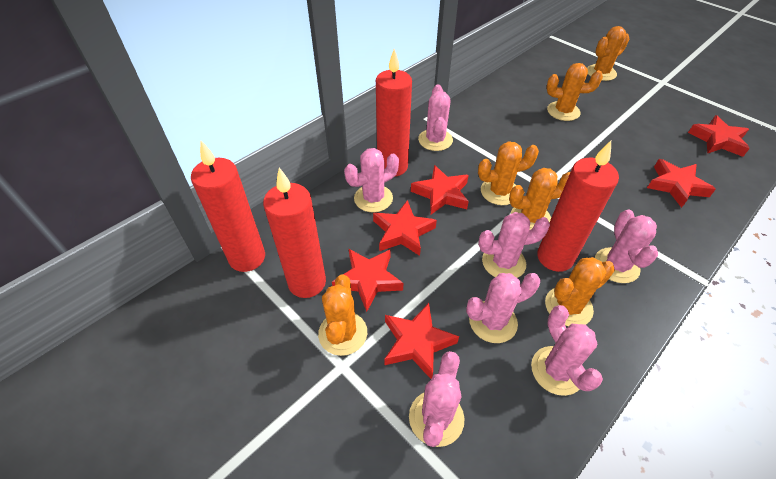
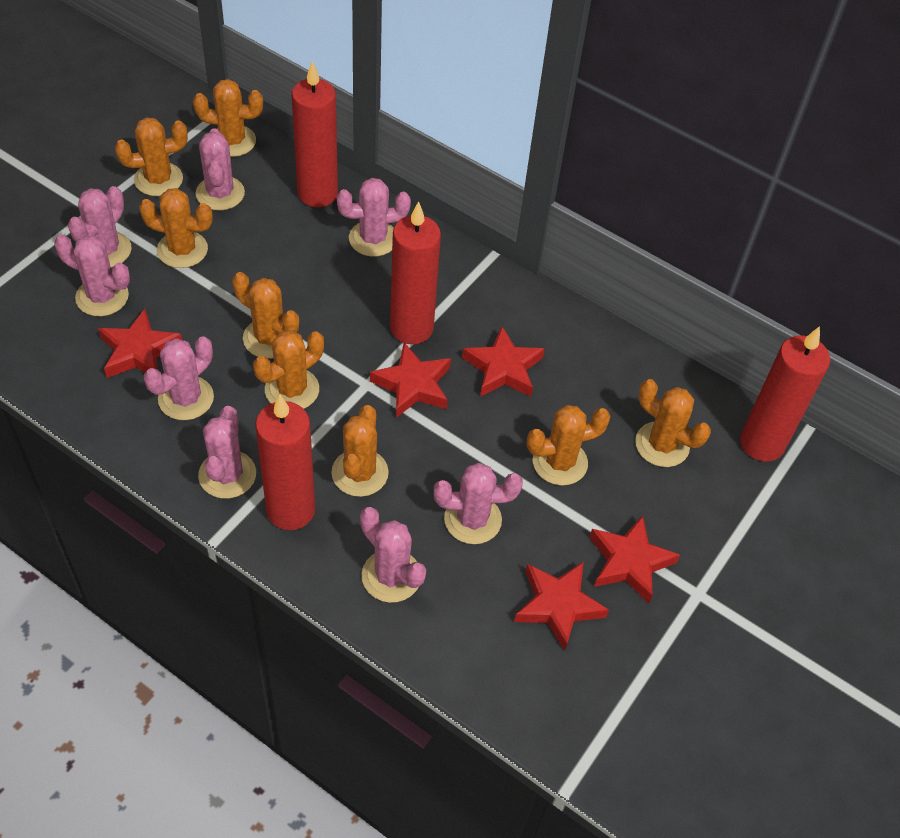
orange cactus: 6 -> 8
pink cactus: 7 -> 8
red star: 6 -> 5

